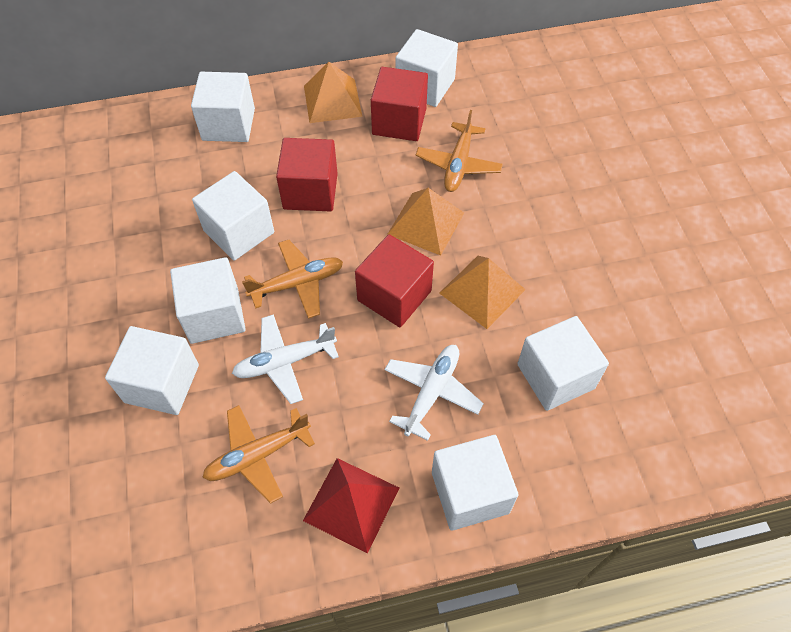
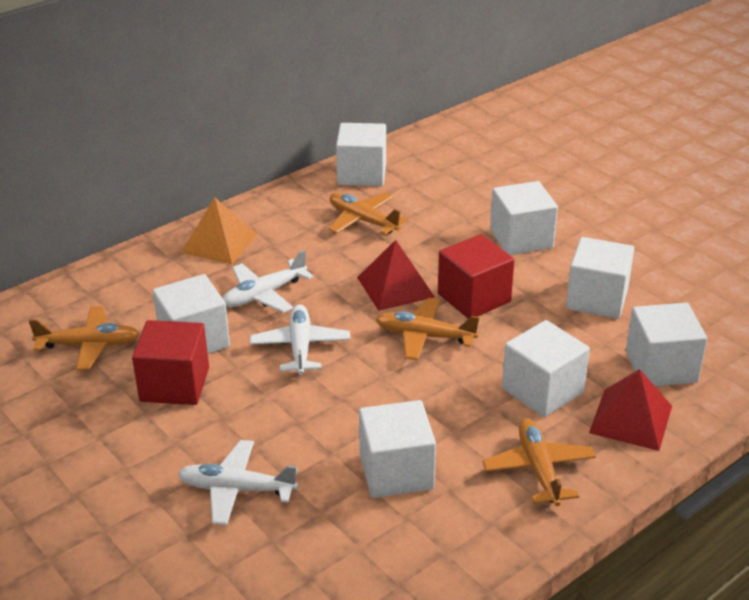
orange plane: 3 -> 4
orange pyramid: 3 -> 1
red cube: 3 -> 2
red pyramid: 1 -> 2
white plane: 2 -> 3

